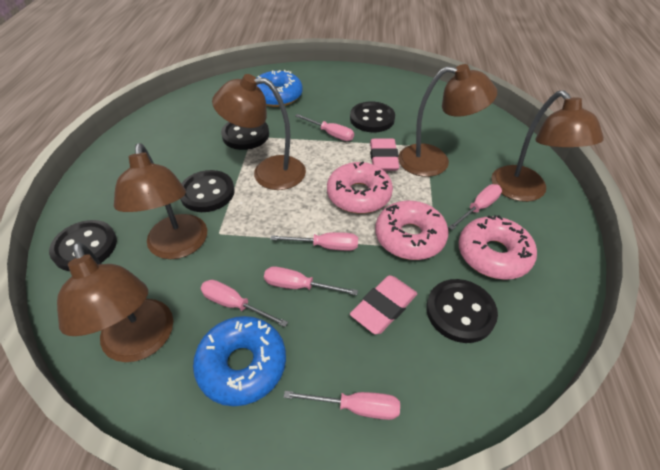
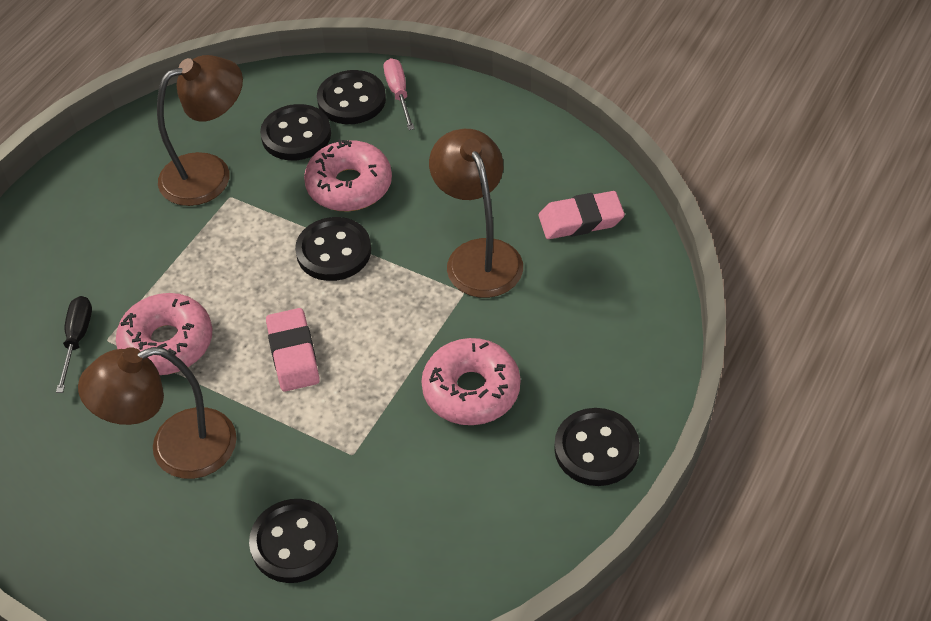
black screwdriver: 0 -> 1
blue donut: 2 -> 0
brown lamp: 5 -> 3
pink screwdriver: 6 -> 1

